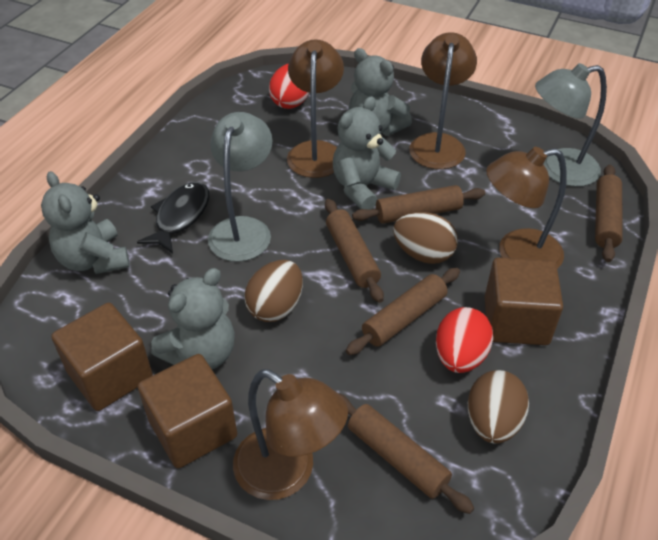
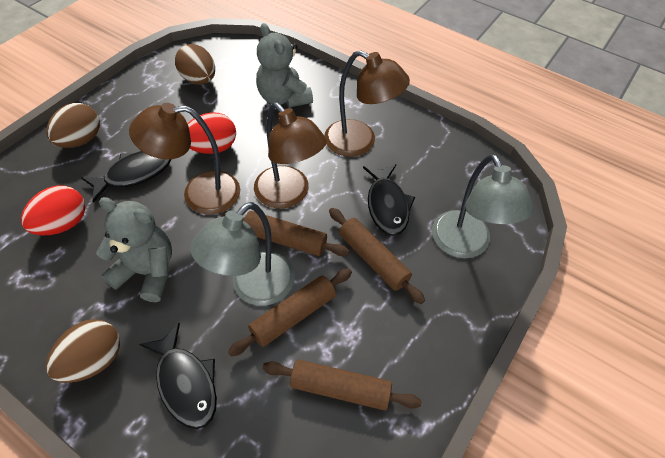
black fish: 1 -> 3
brown cube: 3 -> 0
brown lamp: 4 -> 3
brown rolling pin: 5 -> 4
grey teddy bear: 4 -> 2

